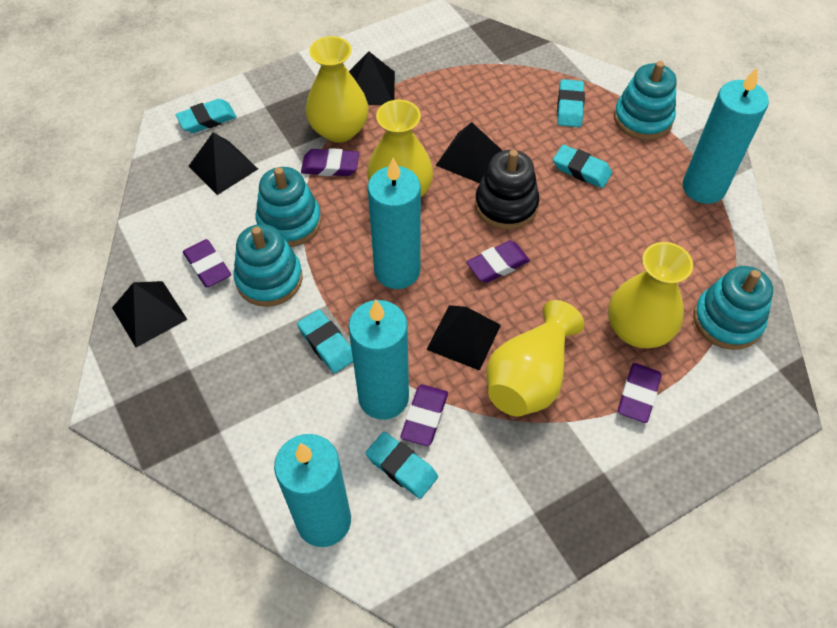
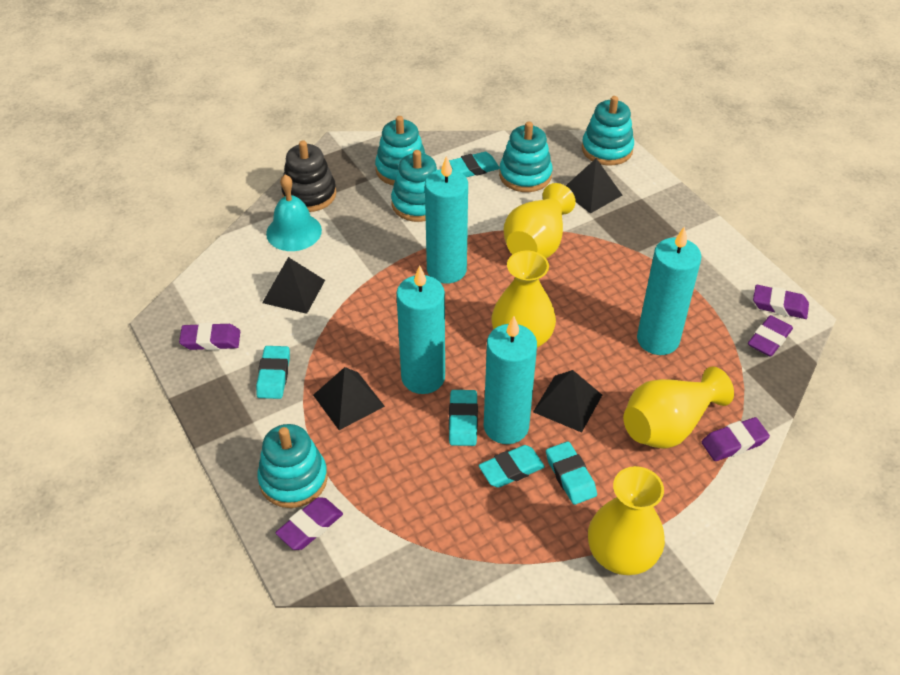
black pyramid: 5 -> 4
turquoise bell: 0 -> 1
turquoise stacking toy: 4 -> 5

